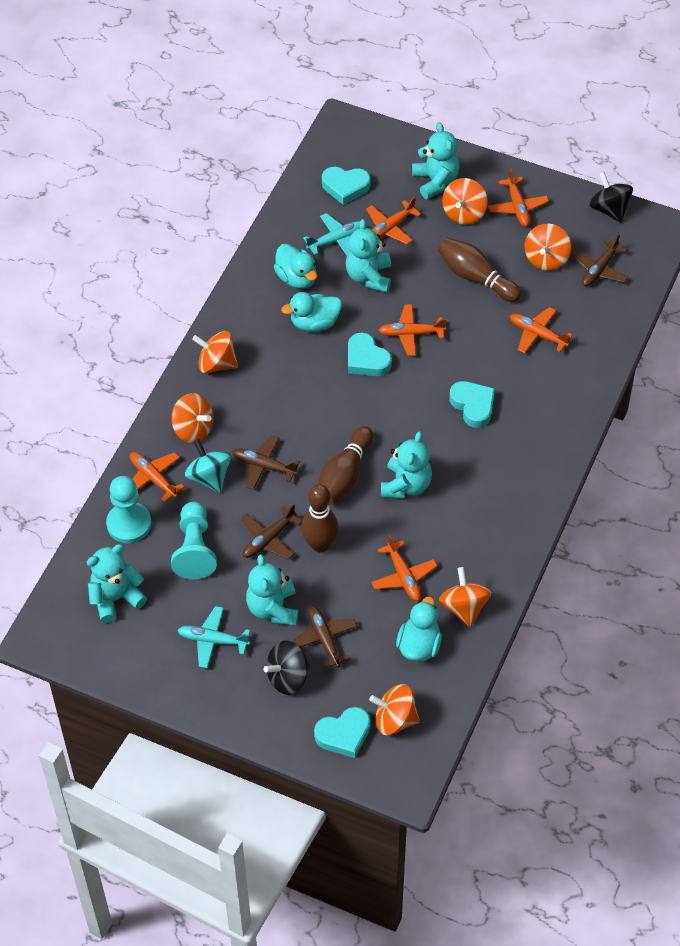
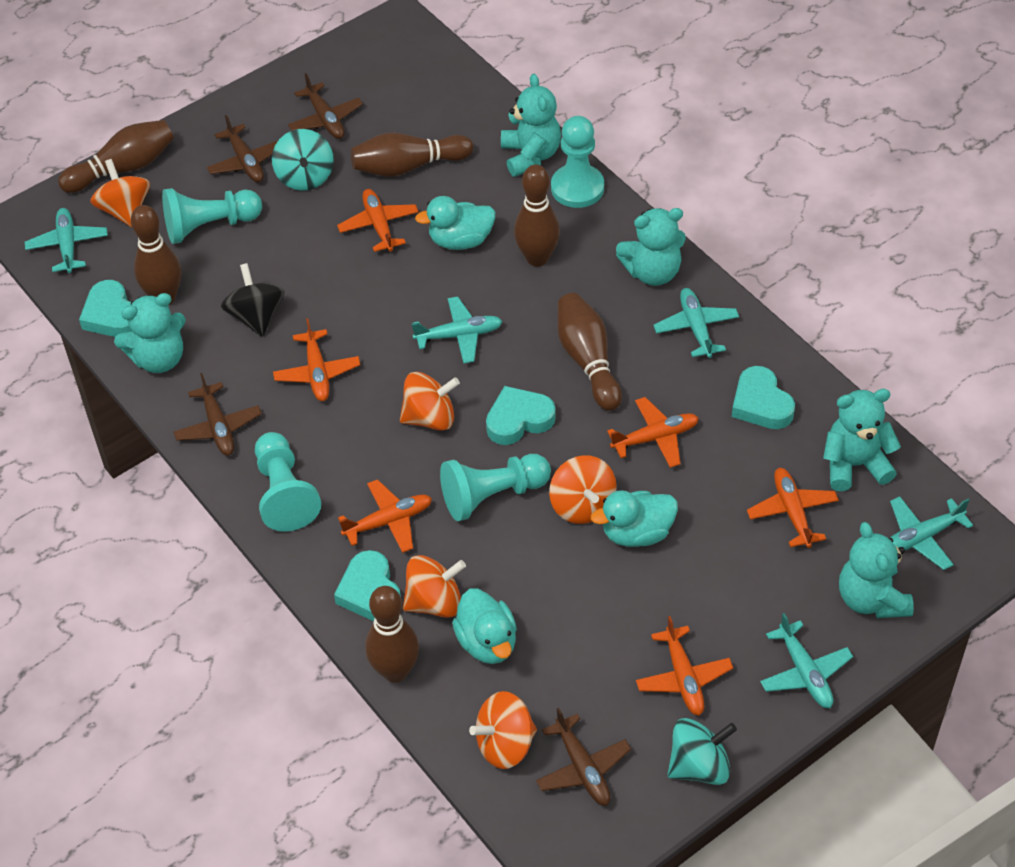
black spinning top: 2 -> 1
brown bowling pin: 3 -> 6
orange spinning top: 6 -> 5
turquoise pawn: 2 -> 4
turquoise plane: 2 -> 5
turquoise spinning top: 1 -> 2

